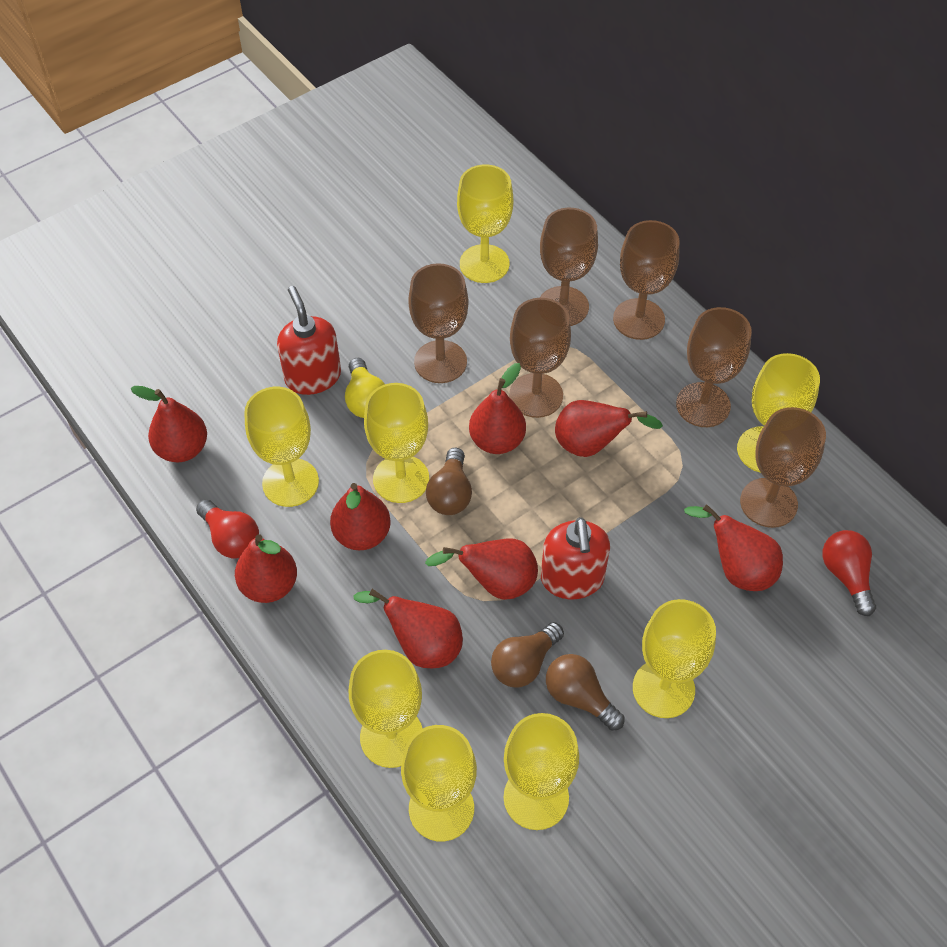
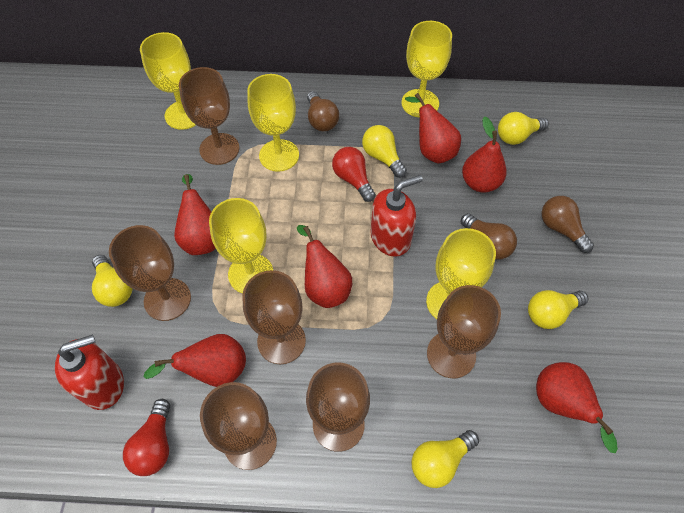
red pear: 8 -> 6
yellow goblet: 8 -> 5
yellow light bulb: 1 -> 5

